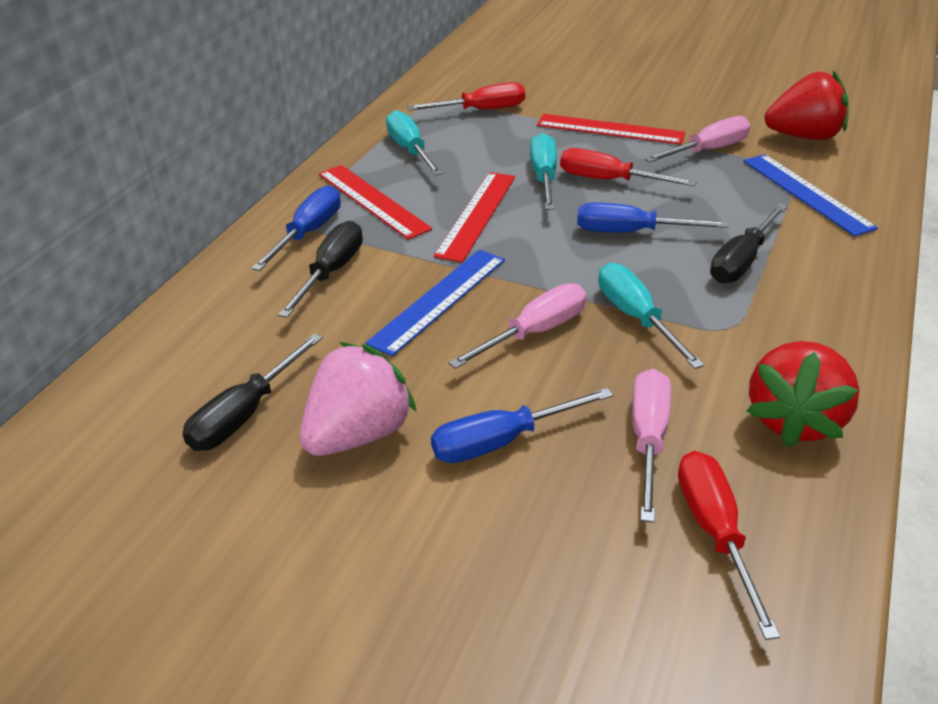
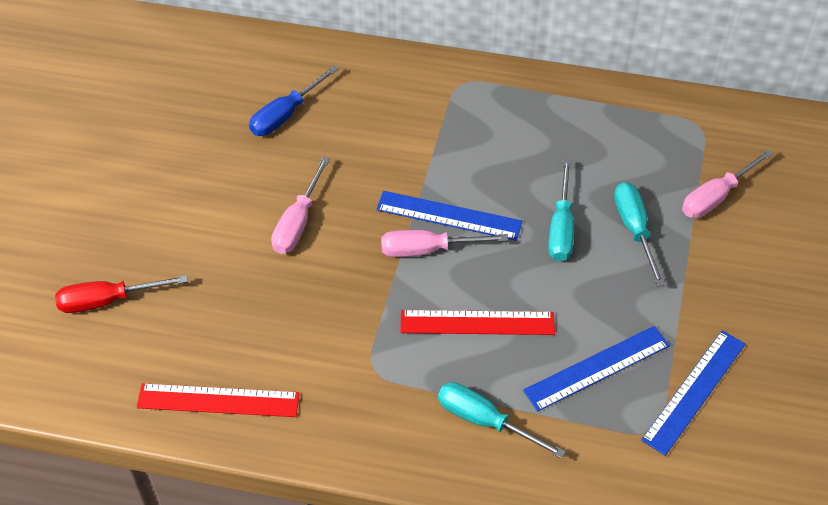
black screwdriver: 3 -> 0
blue ruler: 2 -> 3
blue screwdriver: 3 -> 1
pink strawberry: 1 -> 0
red ruler: 3 -> 2
red screwdriver: 3 -> 1
red strawberry: 2 -> 0

